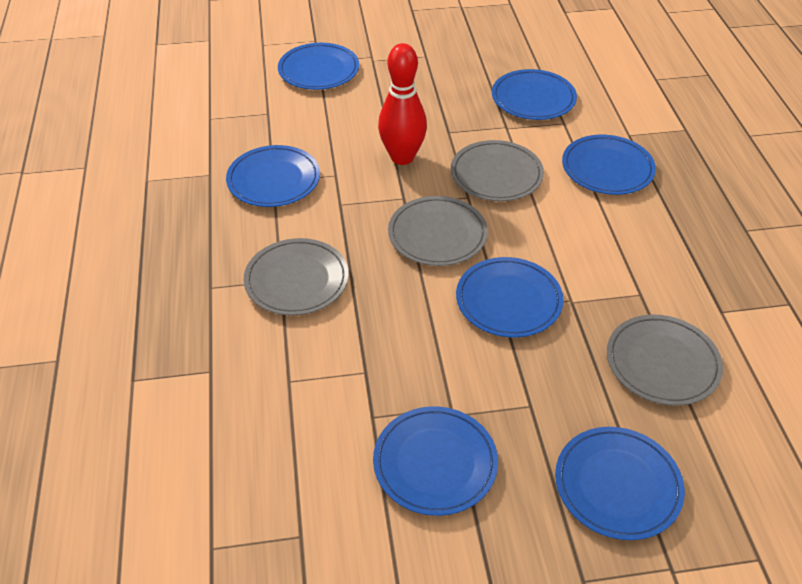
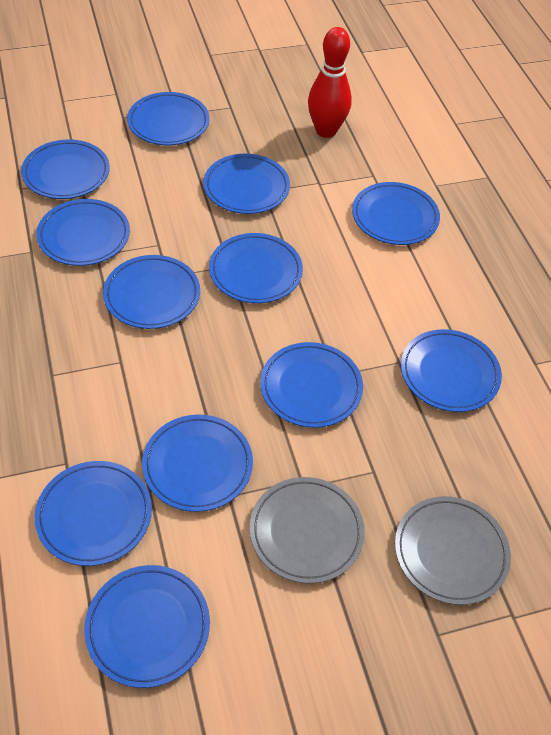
blue plate: 7 -> 12
grey plate: 4 -> 2

